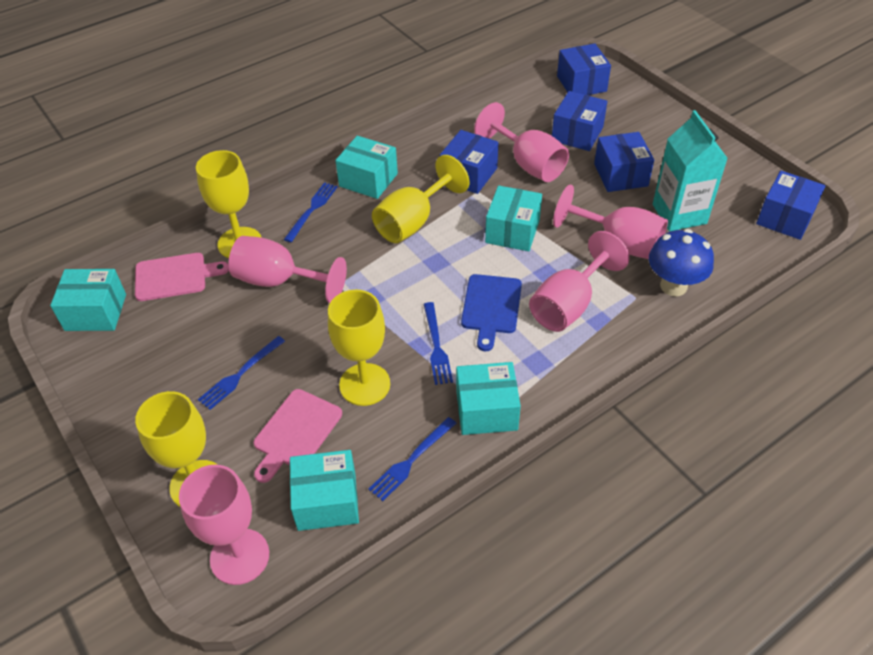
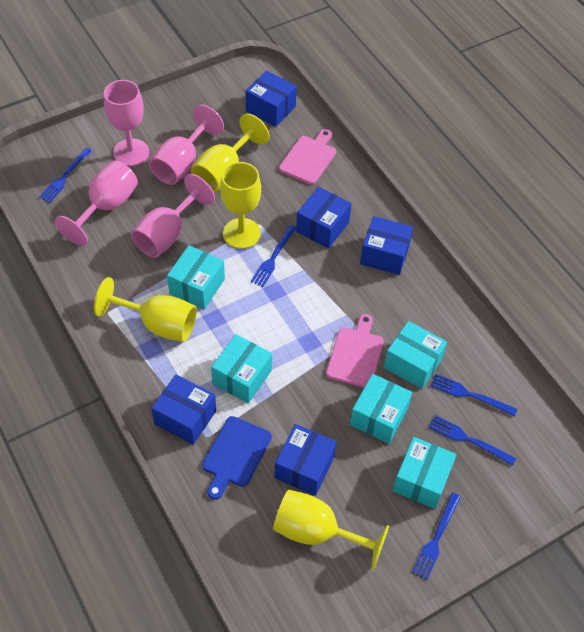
blue fork: 4 -> 5
blue mushroom: 1 -> 0
pink goblet: 5 -> 4
turquoise carton: 1 -> 0

